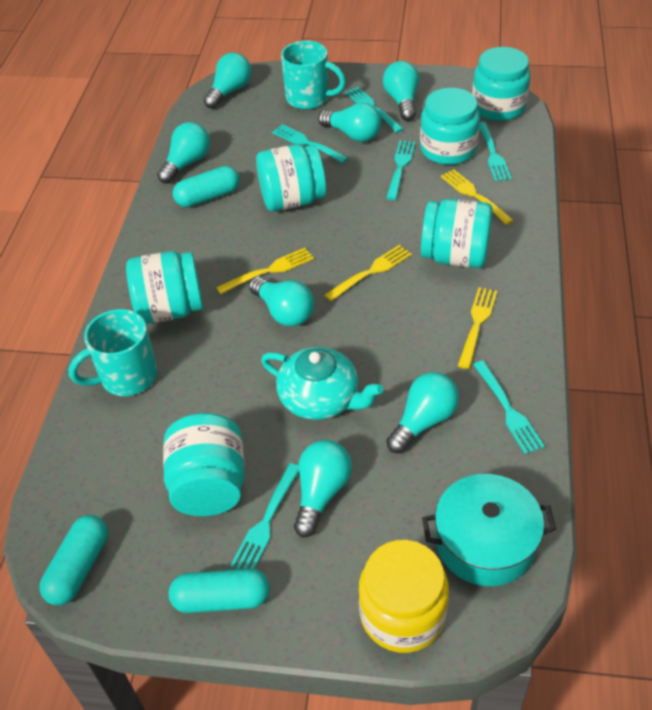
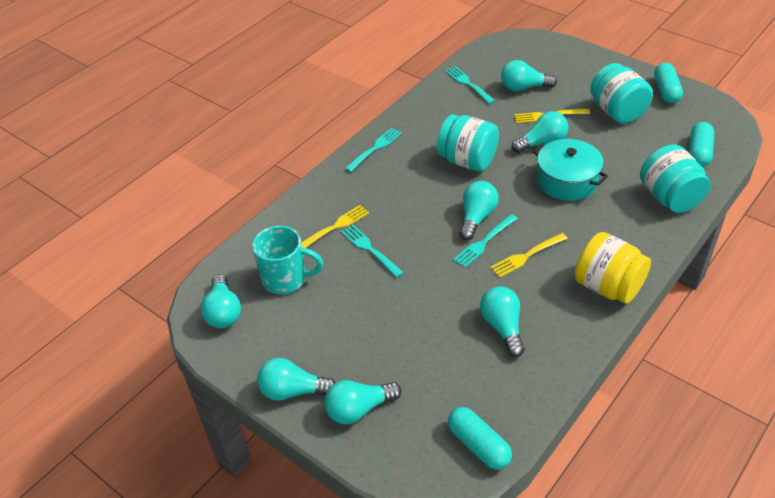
turquoise fork: 6 -> 4
turquoise jar: 6 -> 3
turquoise mug: 2 -> 1
turquoise teapot: 1 -> 0
yellow fork: 4 -> 3

